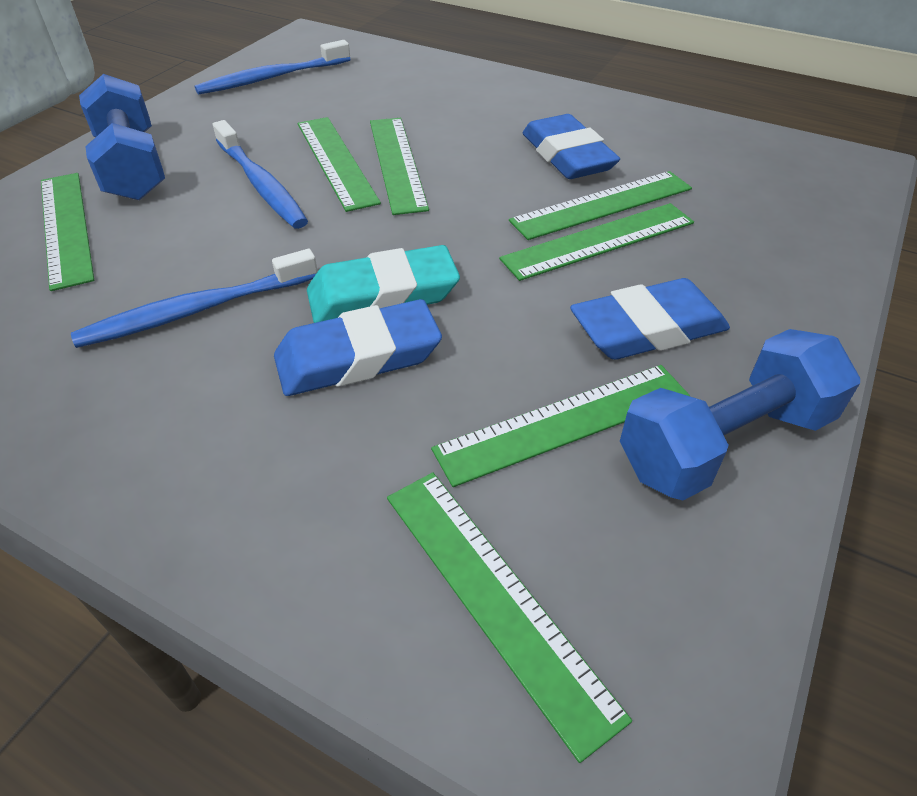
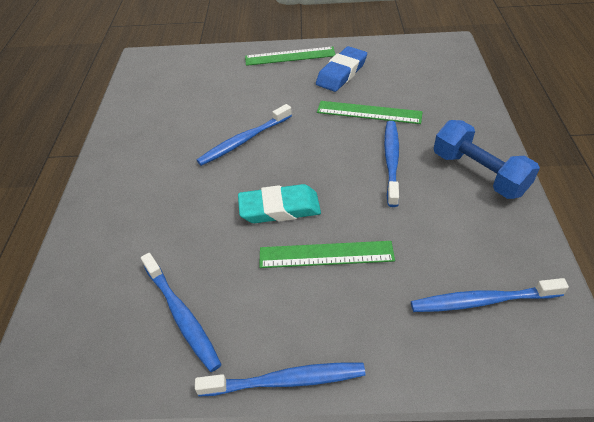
blue dumbbell: 2 -> 1
blue eraser: 3 -> 1
blue toothbrush: 3 -> 5
green ruler: 7 -> 3

